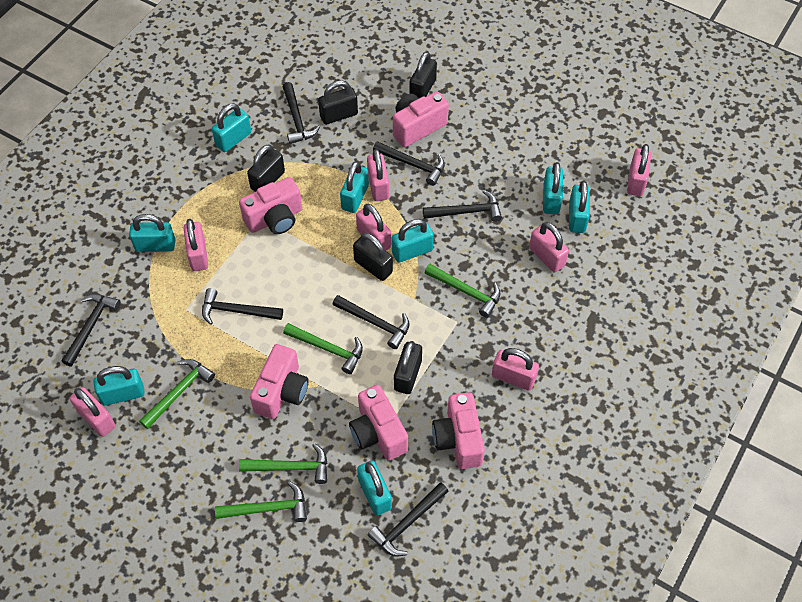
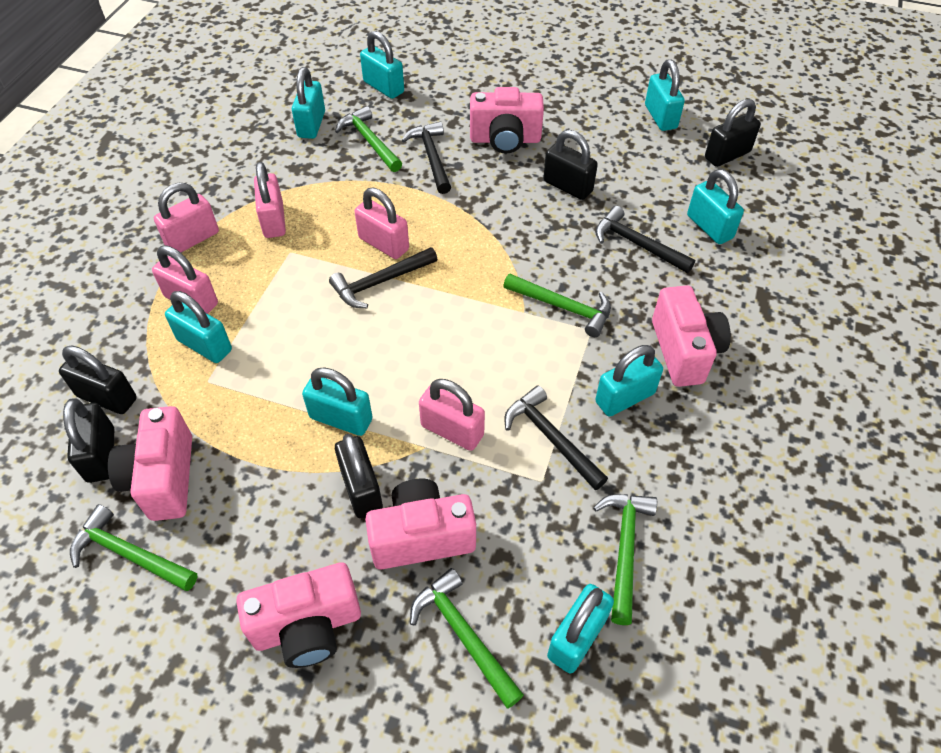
black hammer: 7 -> 4
pink padlock: 7 -> 5

